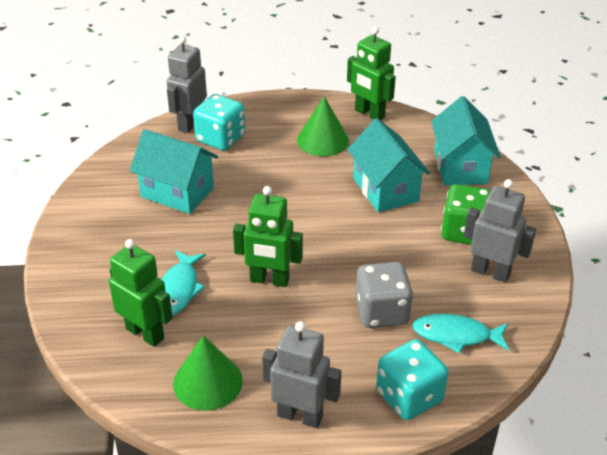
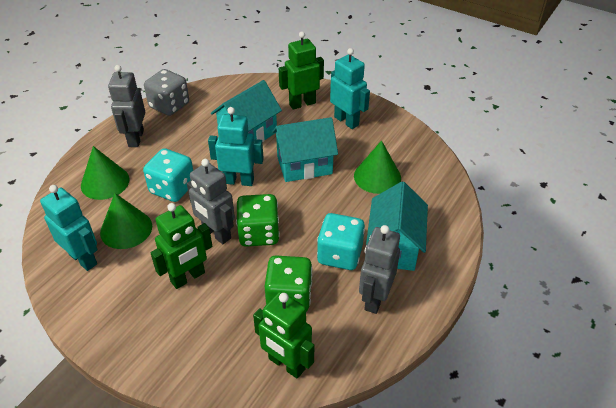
green cone: 2 -> 3
green dice: 1 -> 2
turquoise fish: 2 -> 0
turquoise robot: 0 -> 3

